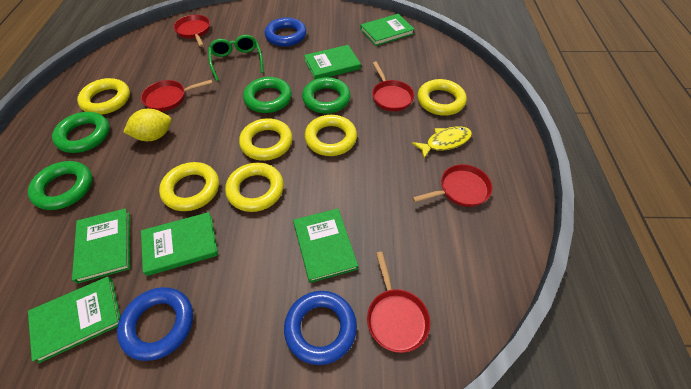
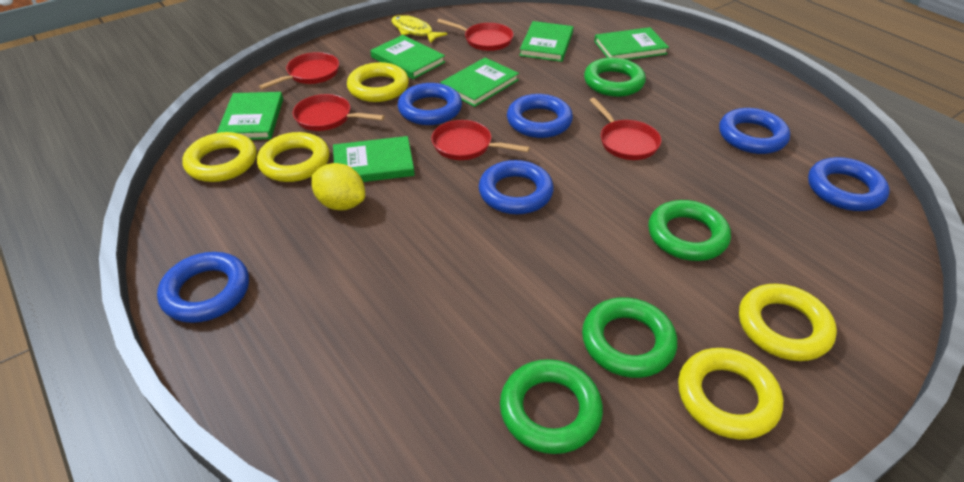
blue ring: 3 -> 6
green glasses: 1 -> 0
yellow ring: 6 -> 5

